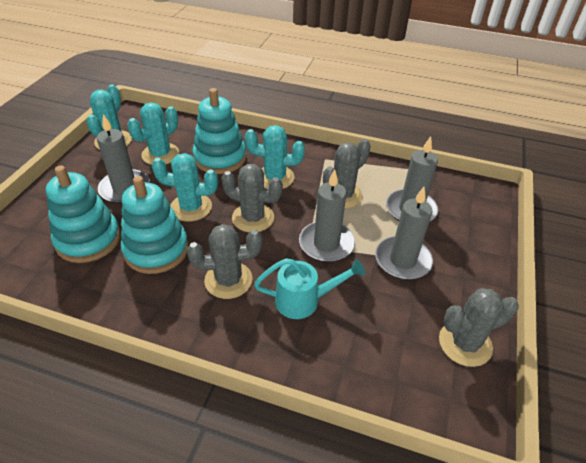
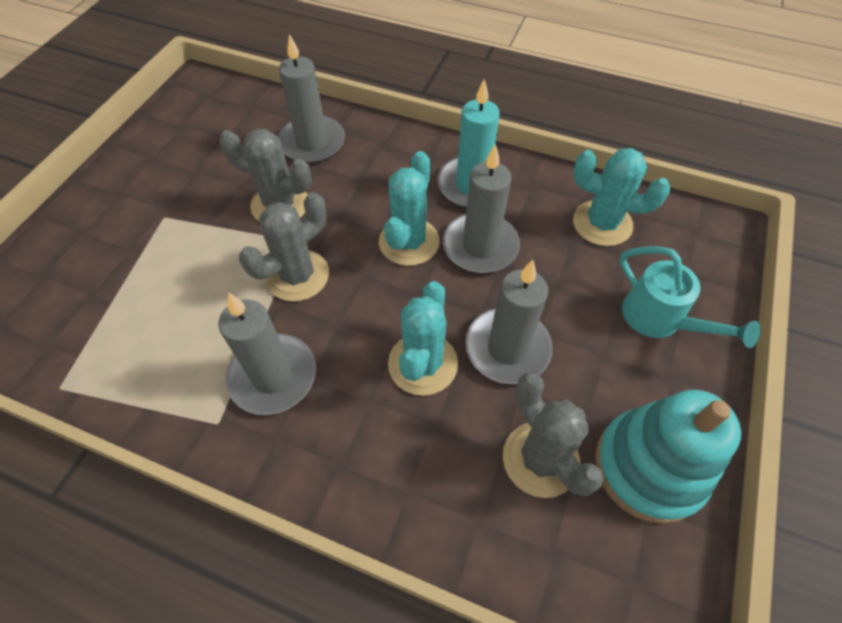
grey cactus: 4 -> 3
turquoise cactus: 4 -> 3
turquoise candle: 0 -> 1
turquoise stacking toy: 3 -> 1

